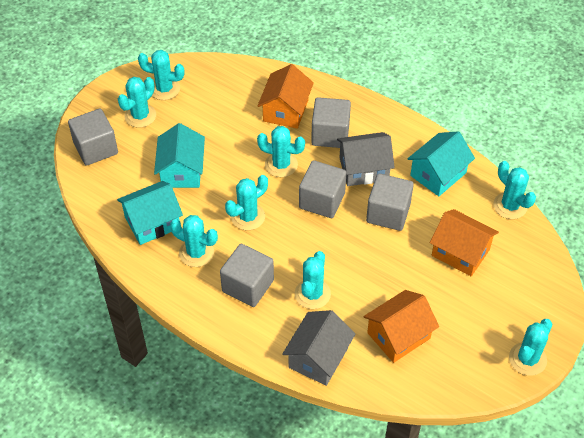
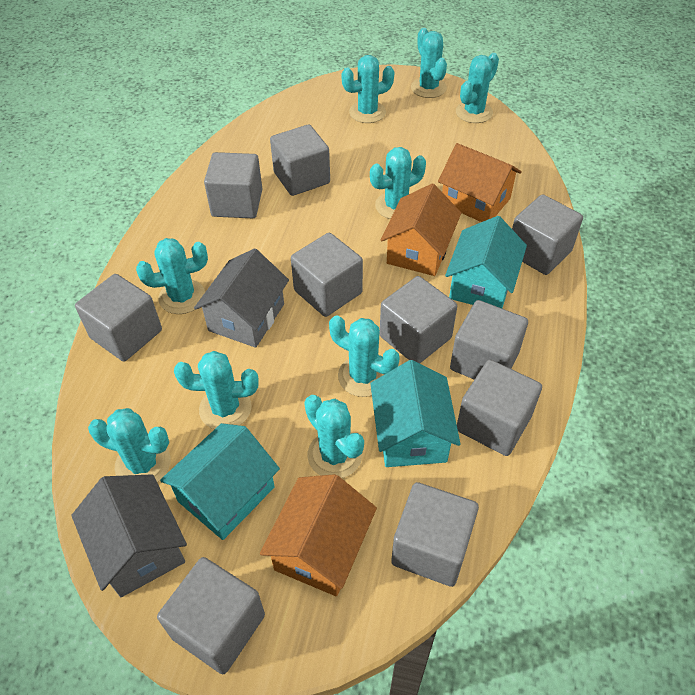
grey cube: 5 -> 10
turquoise cactus: 8 -> 9

